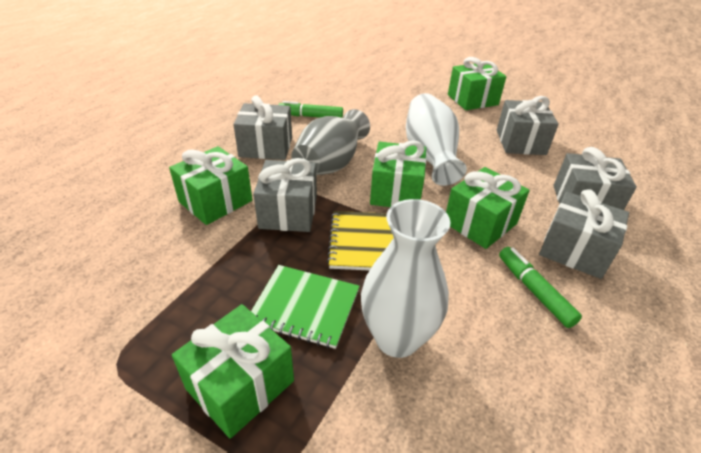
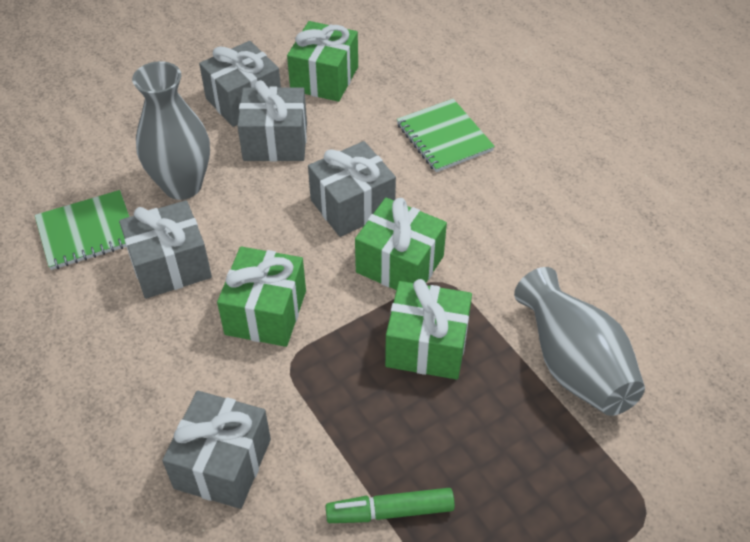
green gift: 5 -> 4
green marker: 2 -> 1
green notebook: 1 -> 2
grey vase: 1 -> 2
white vase: 2 -> 0
yellow notebook: 1 -> 0

